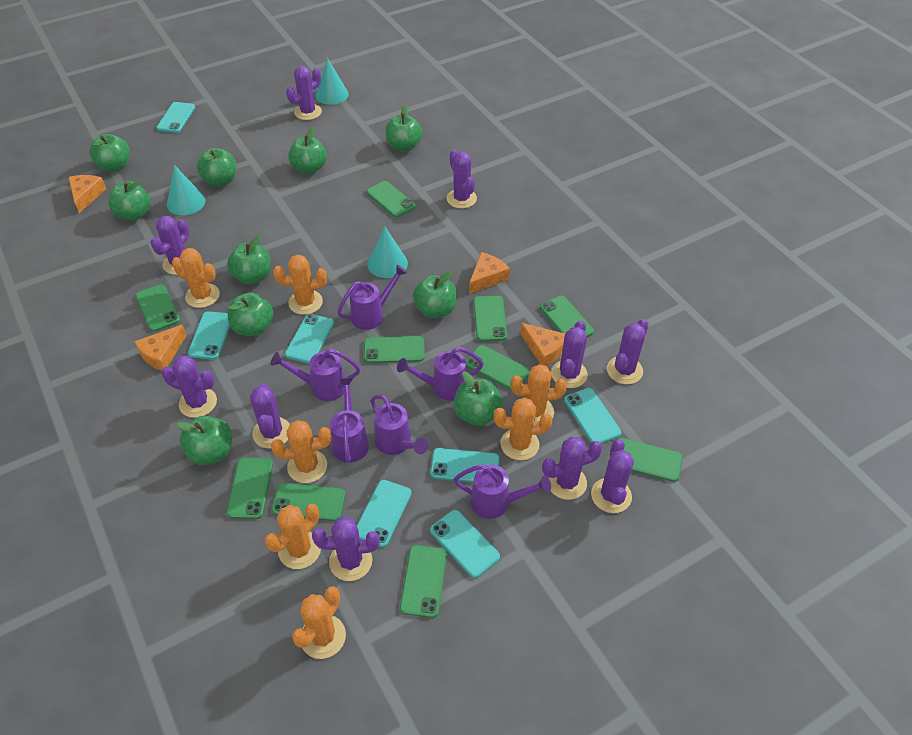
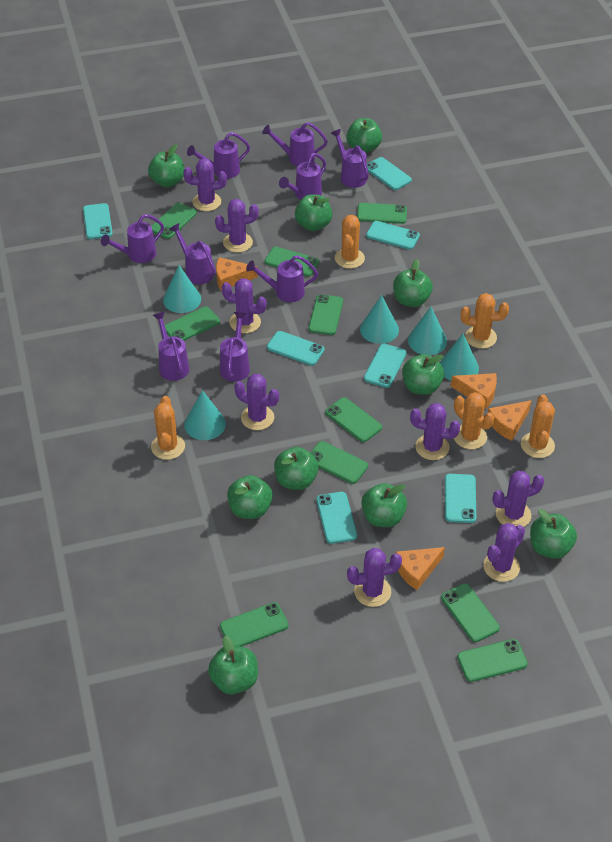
orange cactus: 7 -> 5
purple cactus: 10 -> 8
purple watering can: 6 -> 9
turquoise cone: 3 -> 5

